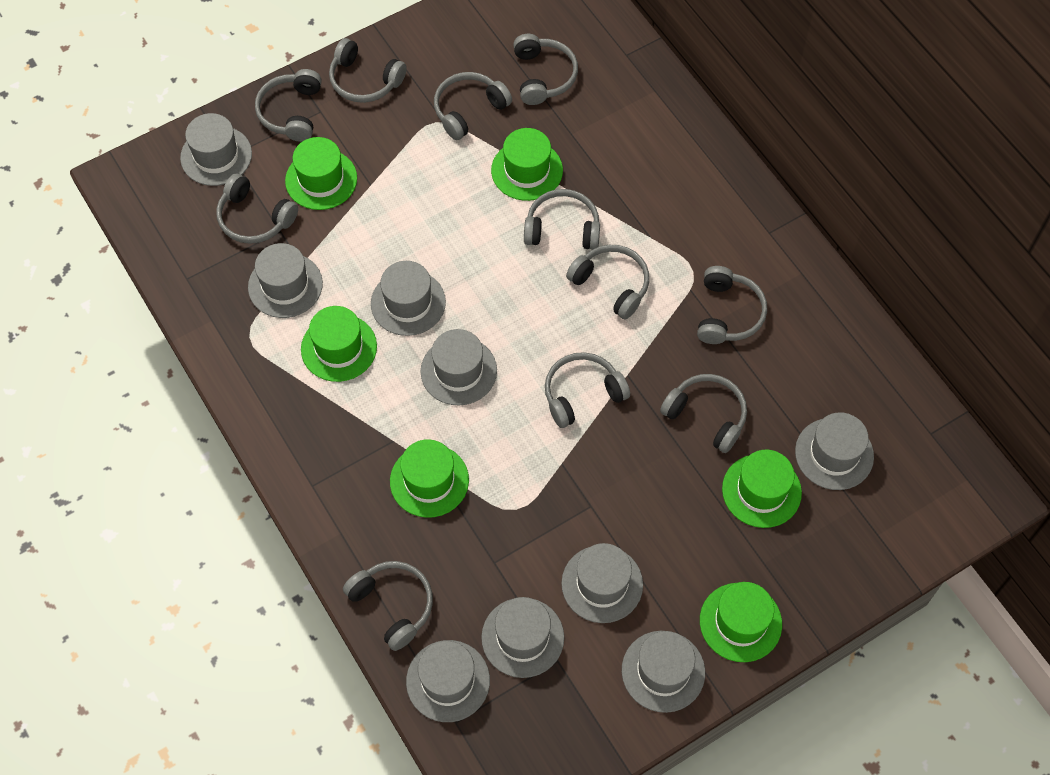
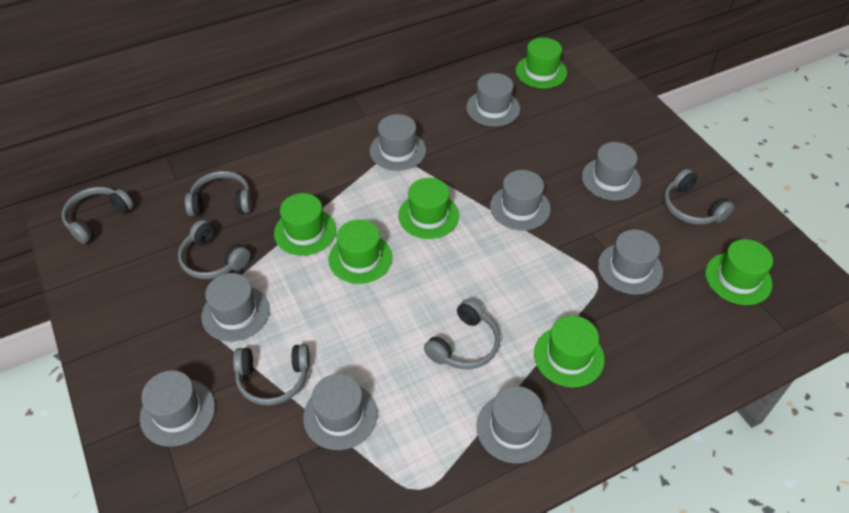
grey headphones: 11 -> 6

